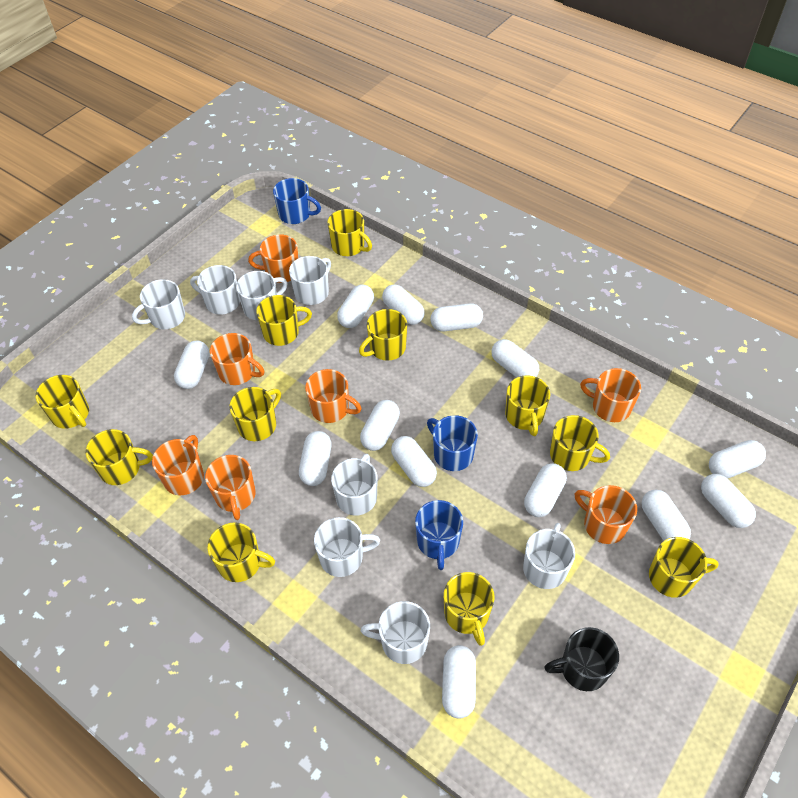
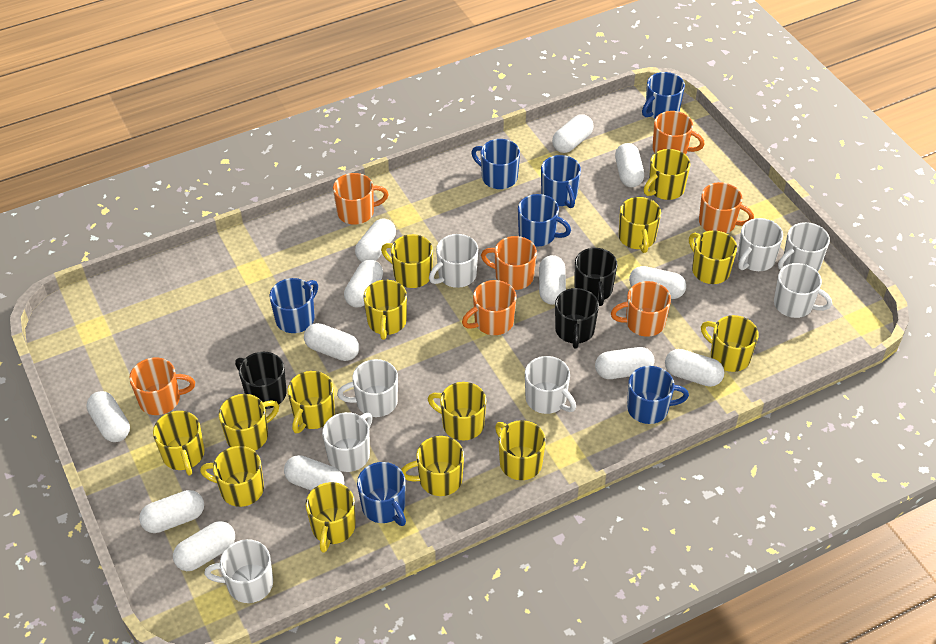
black mug: 1 -> 3
blue mug: 3 -> 7
yellow mug: 11 -> 14

